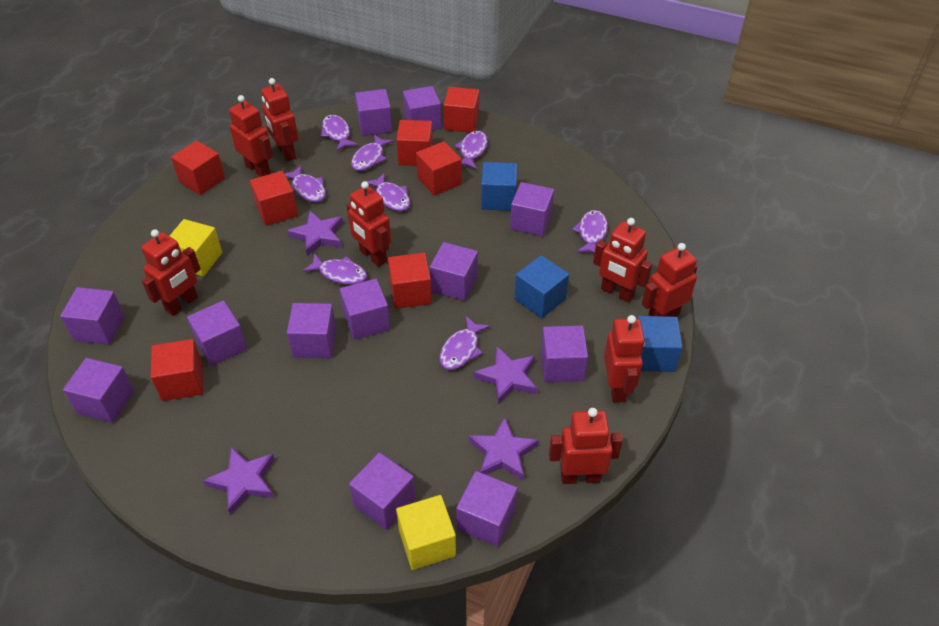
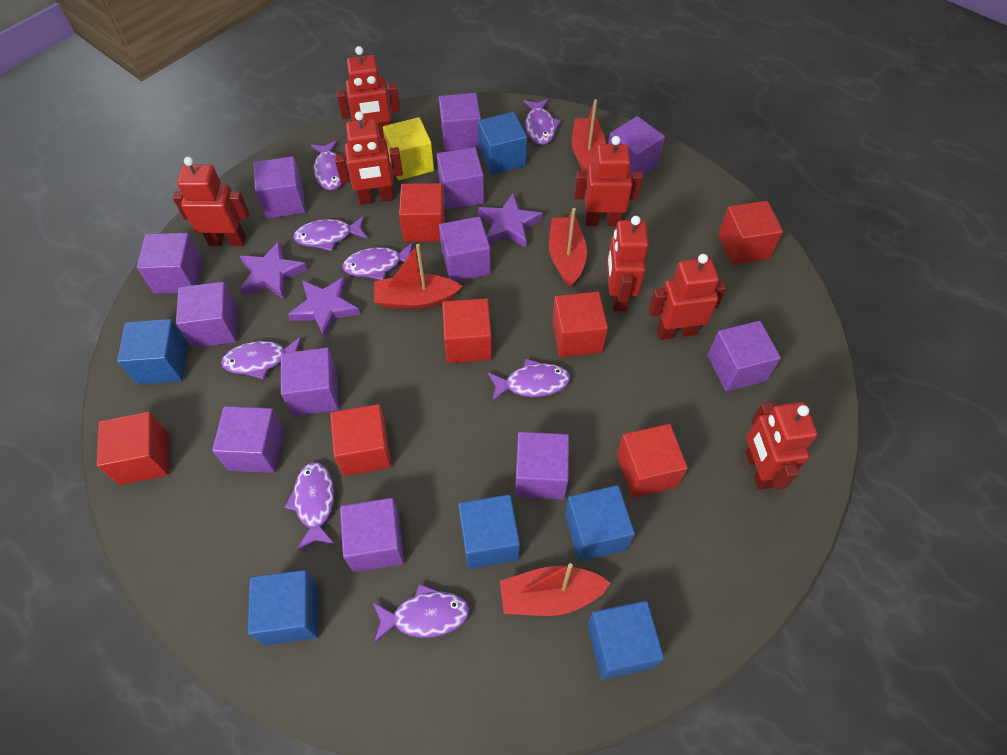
blue cube: 3 -> 6
purple star: 4 -> 3
red boat: 0 -> 4
red robot: 8 -> 7
yellow cube: 2 -> 1

